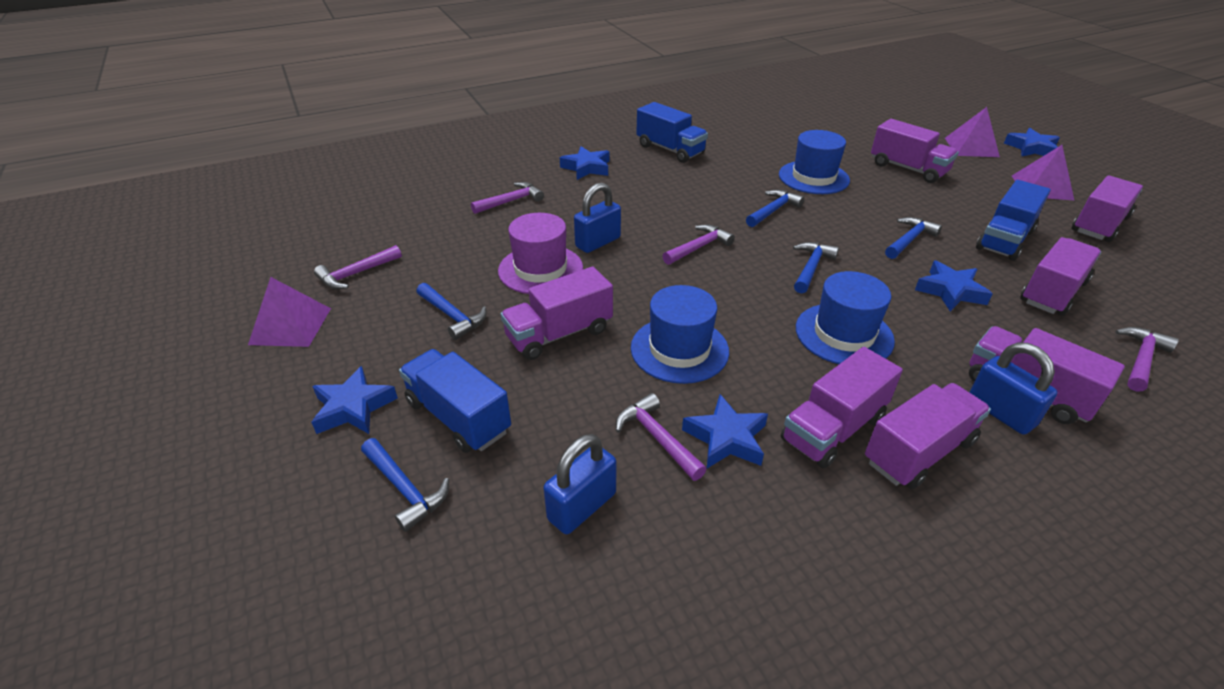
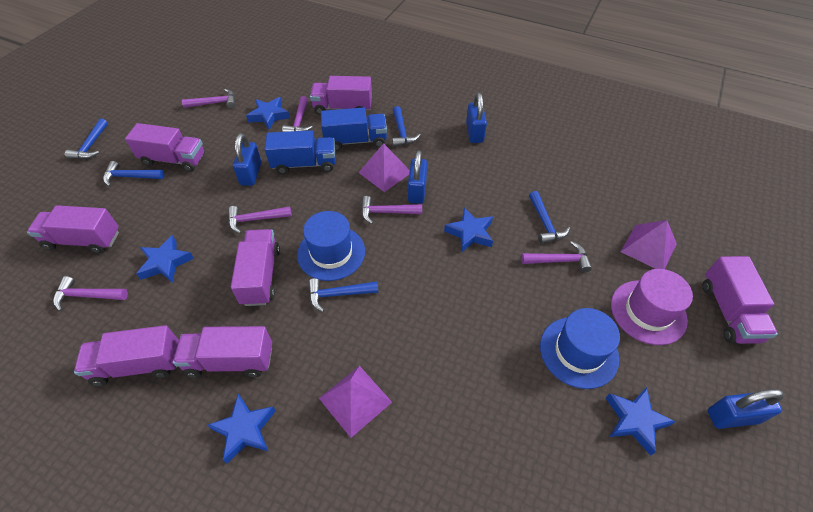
blue hat: 3 -> 2
blue padlock: 3 -> 4
blue truck: 3 -> 2
purple hammer: 5 -> 6

